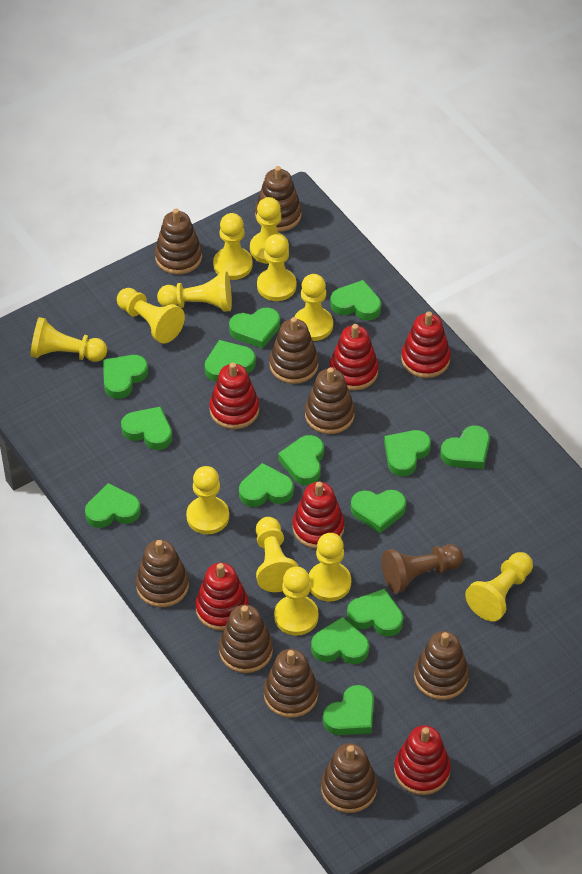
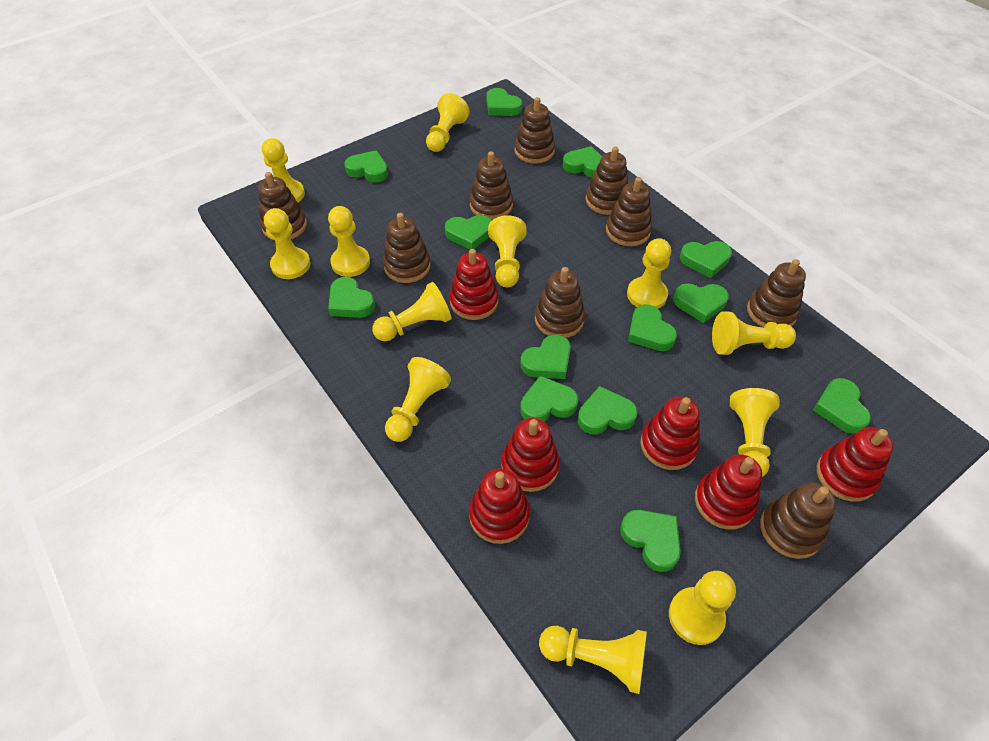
brown pawn: 1 -> 0
green heart: 14 -> 13

